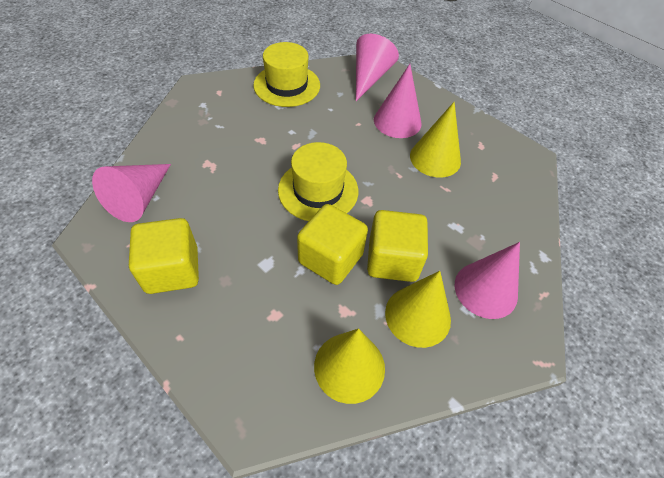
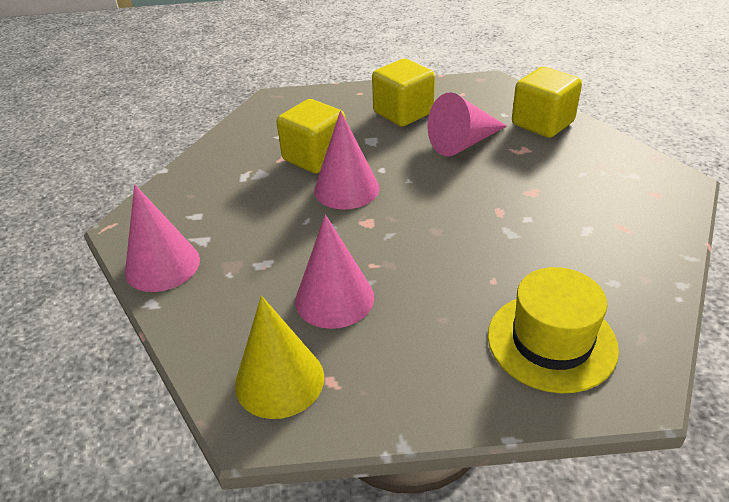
yellow cone: 3 -> 1
yellow hat: 2 -> 1

